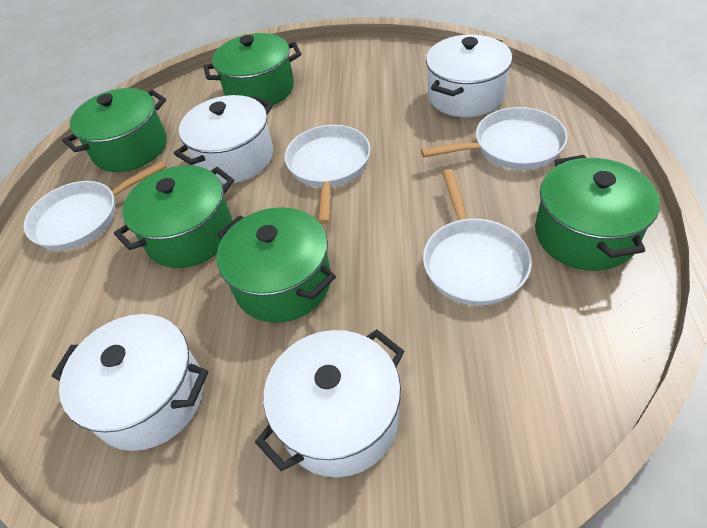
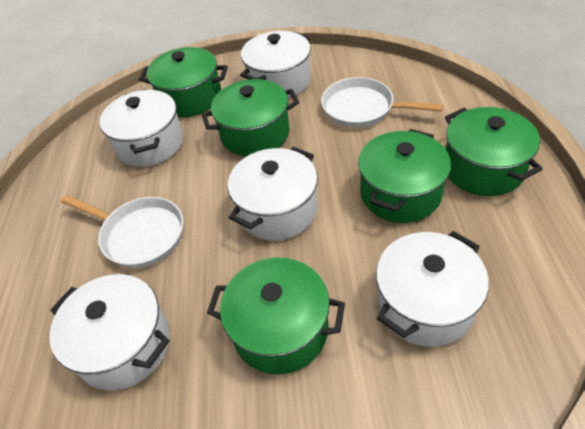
white pan: 4 -> 2
white pot: 4 -> 5

